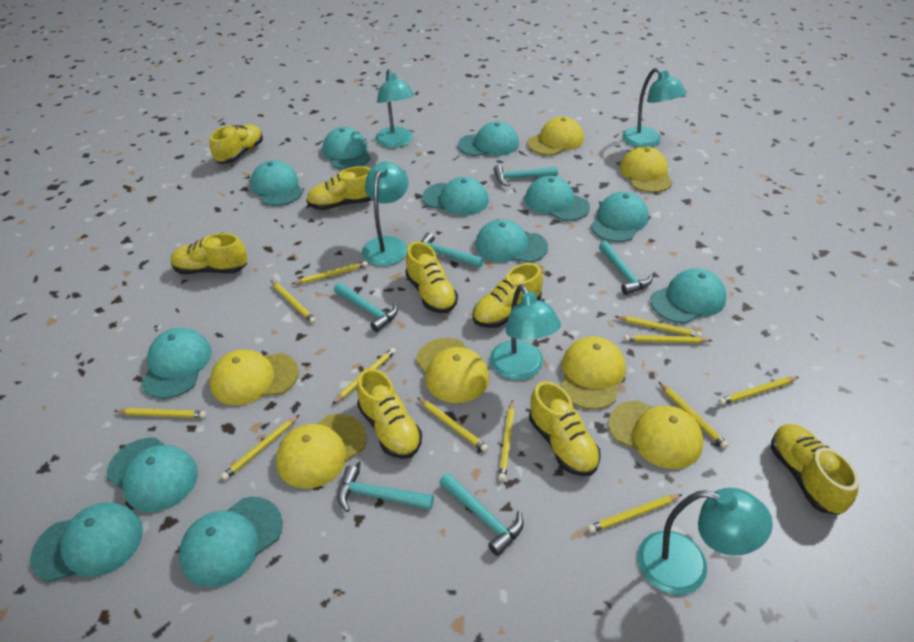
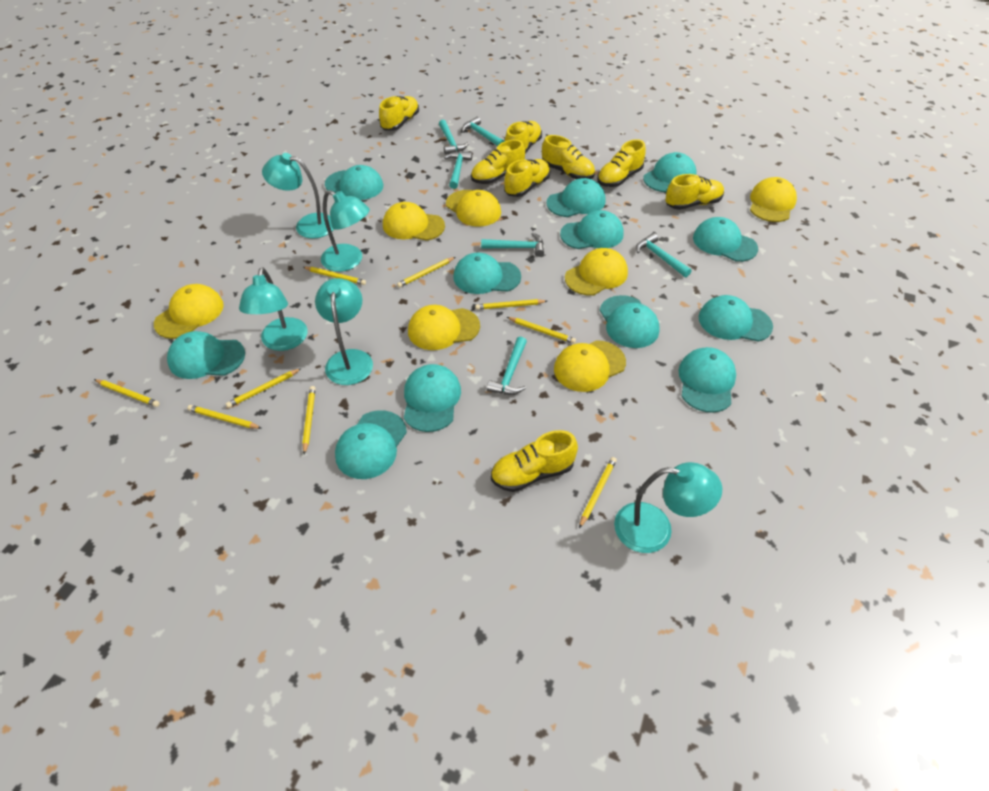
yellow pencil: 12 -> 9

